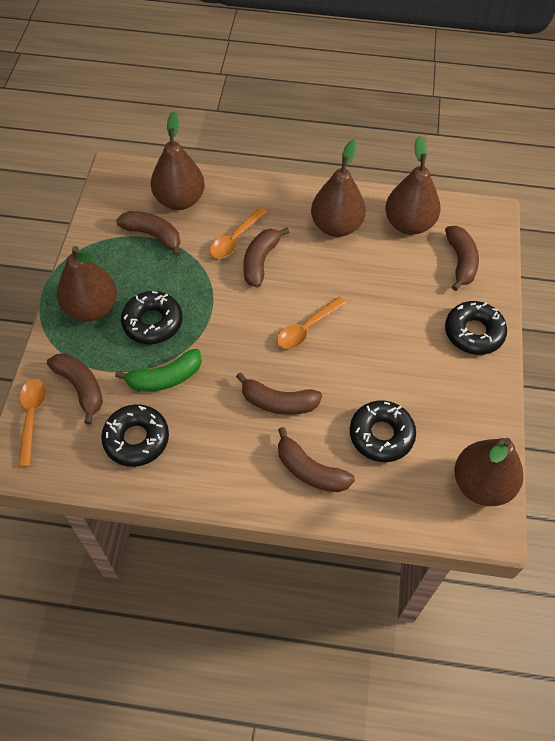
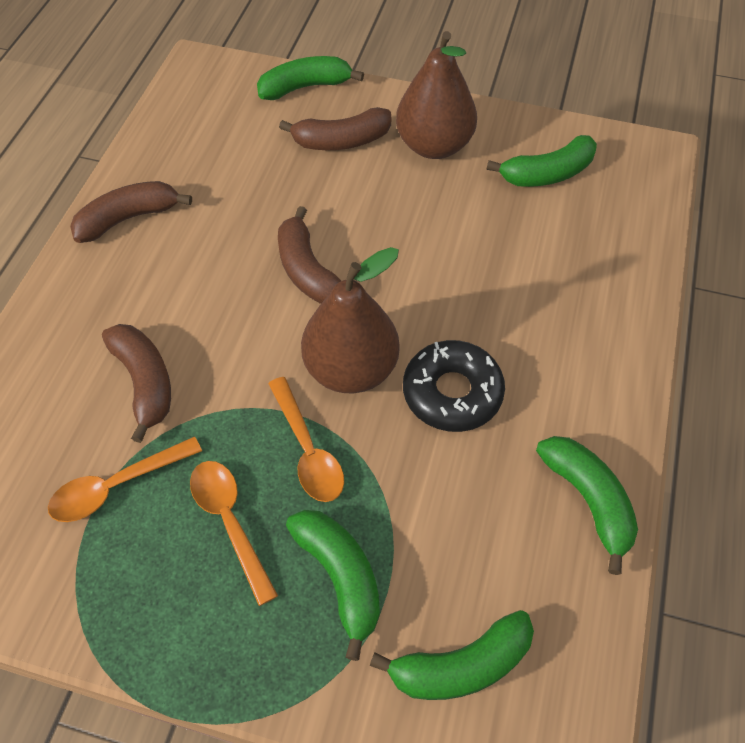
black donut: 4 -> 1
brown banana: 6 -> 4
brown pear: 5 -> 2
green banana: 1 -> 5

